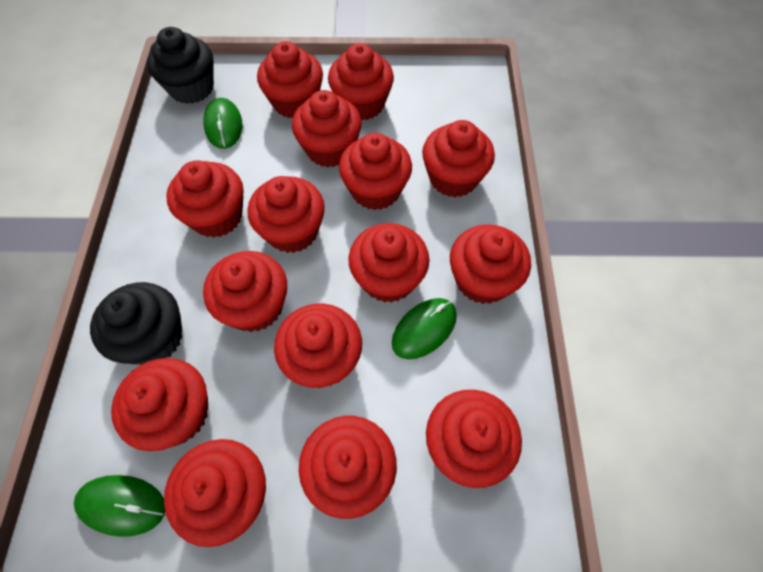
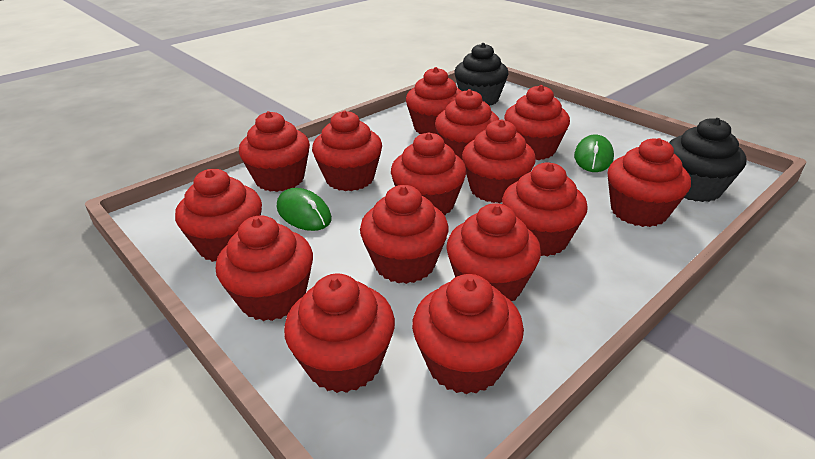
green mouse: 3 -> 2

